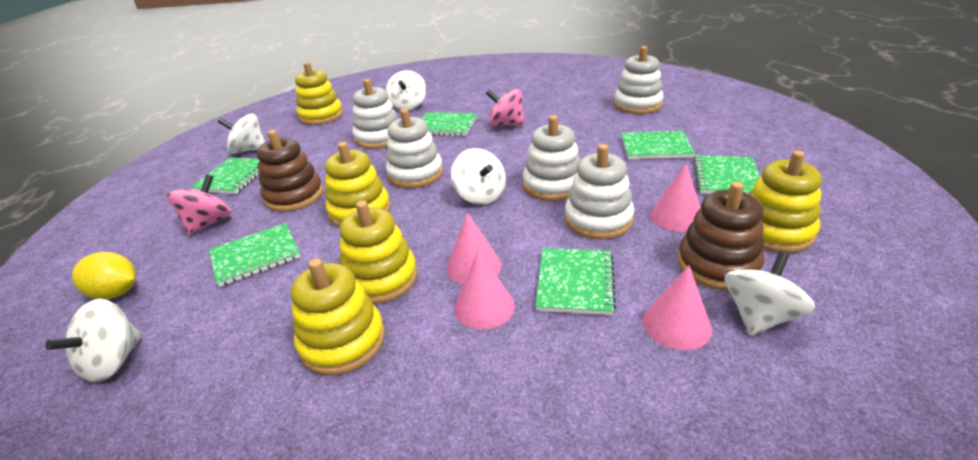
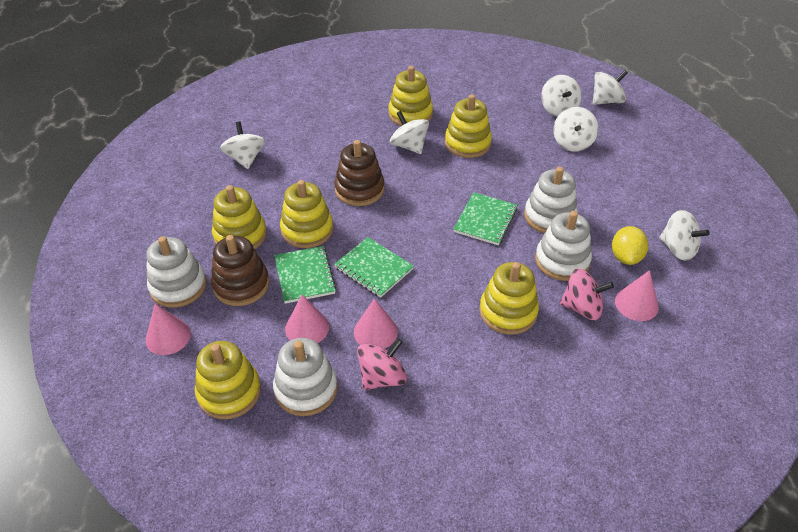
green notebook: 6 -> 3
white spinning top: 5 -> 6
white stacking toy: 5 -> 4
yellow stacking toy: 5 -> 6

